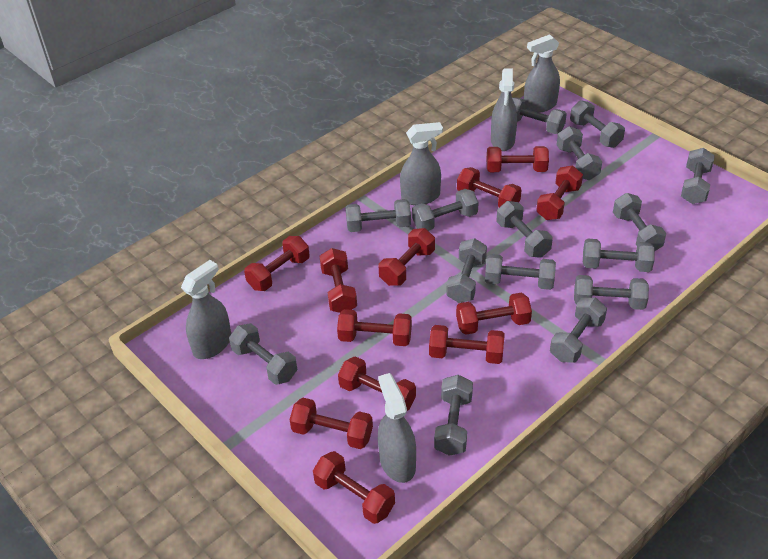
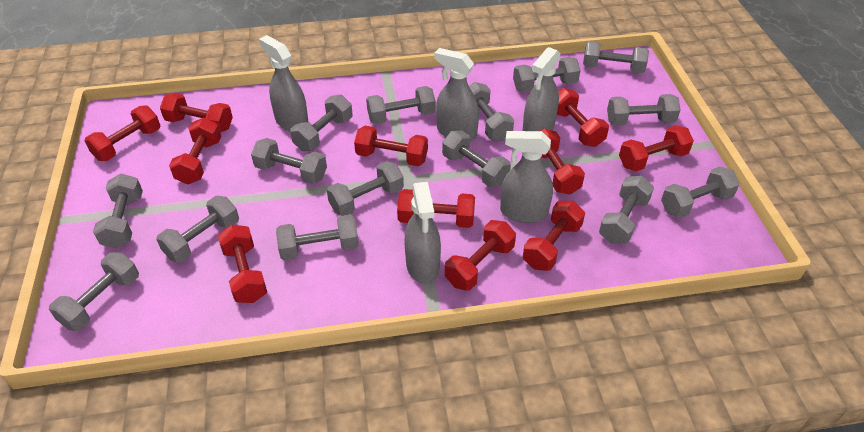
red dumbbell: 12 -> 11

